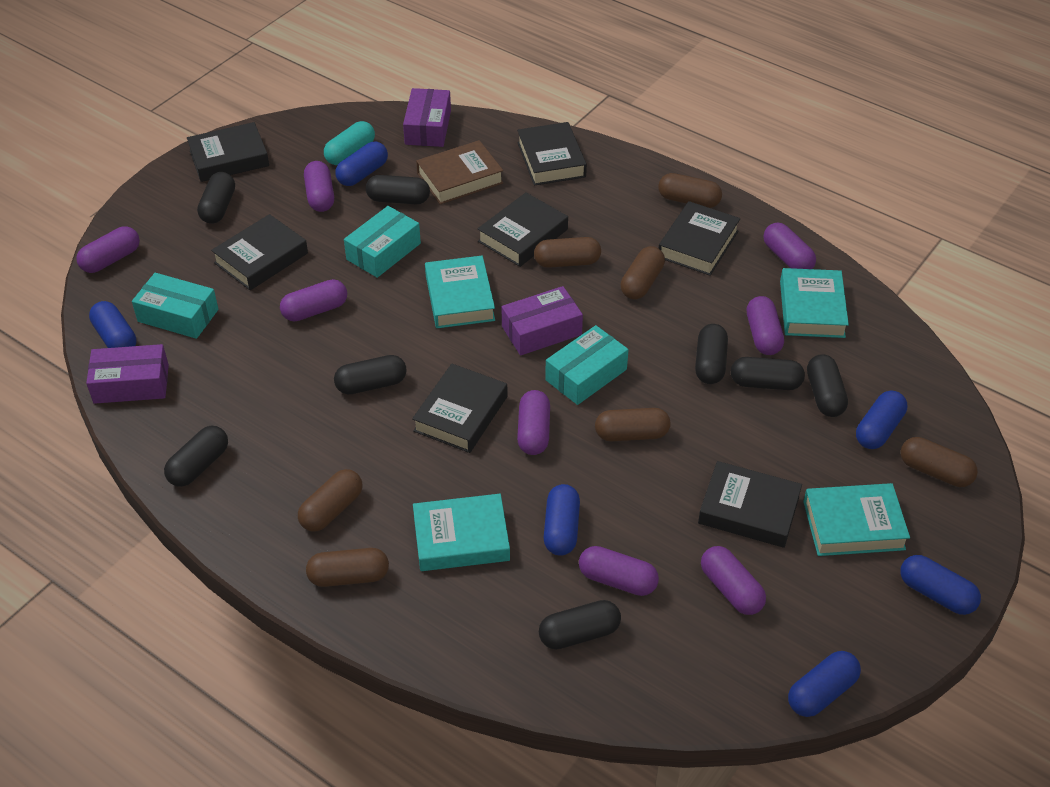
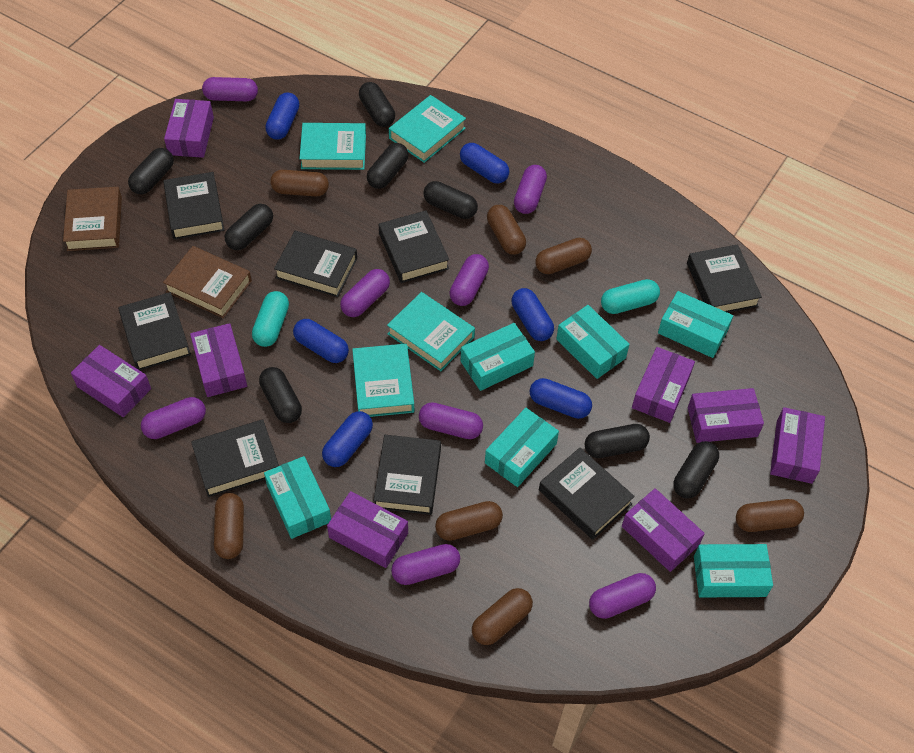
black book: 7 -> 8
brown book: 1 -> 2
purple box: 3 -> 8
turquoise box: 3 -> 6
turquoise capsule: 1 -> 2

